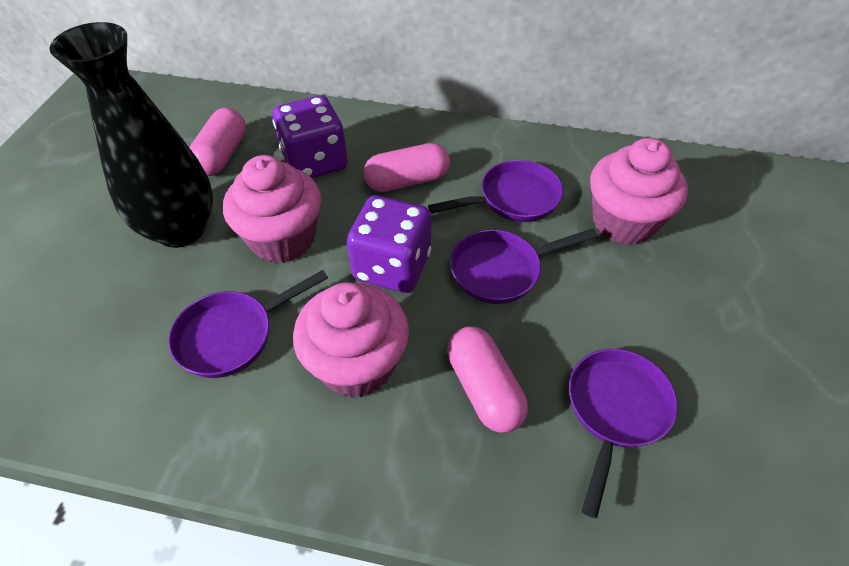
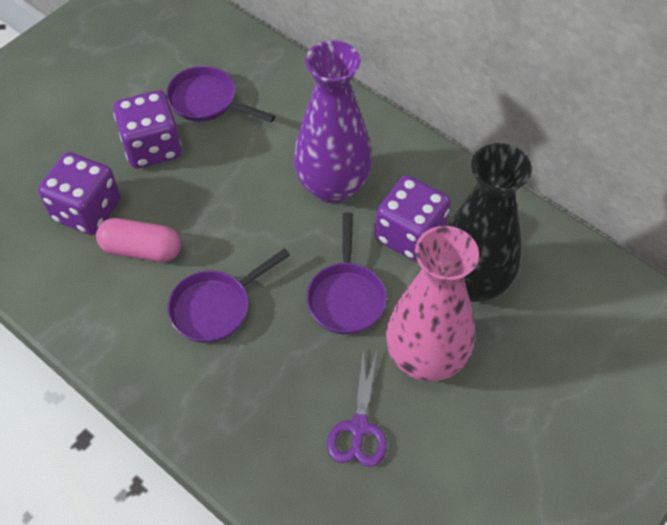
pink capsule: 3 -> 1
pink cupcake: 3 -> 0
pink vase: 0 -> 1
purple dice: 2 -> 3
purple pan: 4 -> 3
purple scissors: 0 -> 1
purple vase: 0 -> 1

